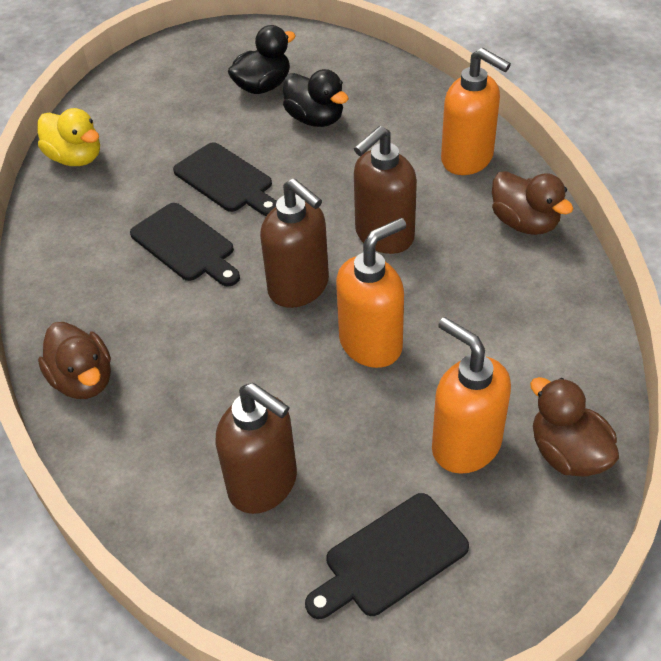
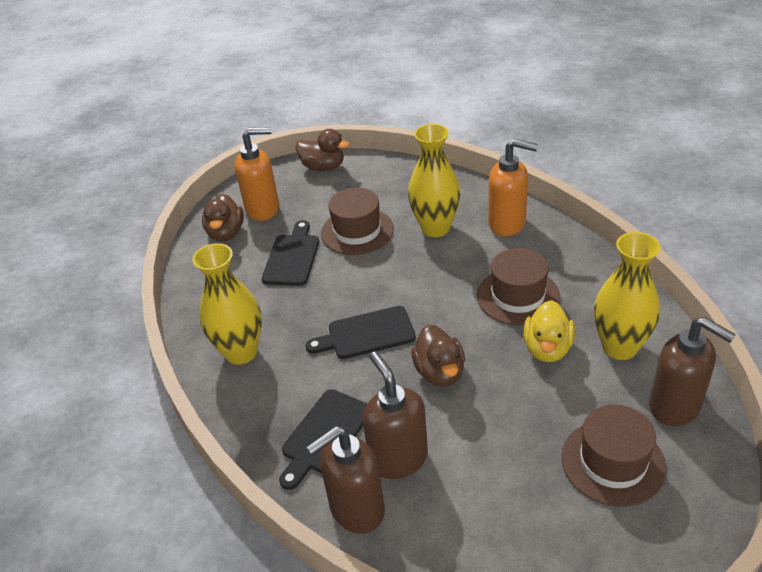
black duck: 2 -> 0
brown hat: 0 -> 3
orange soap dispenser: 3 -> 2
yellow vase: 0 -> 3

